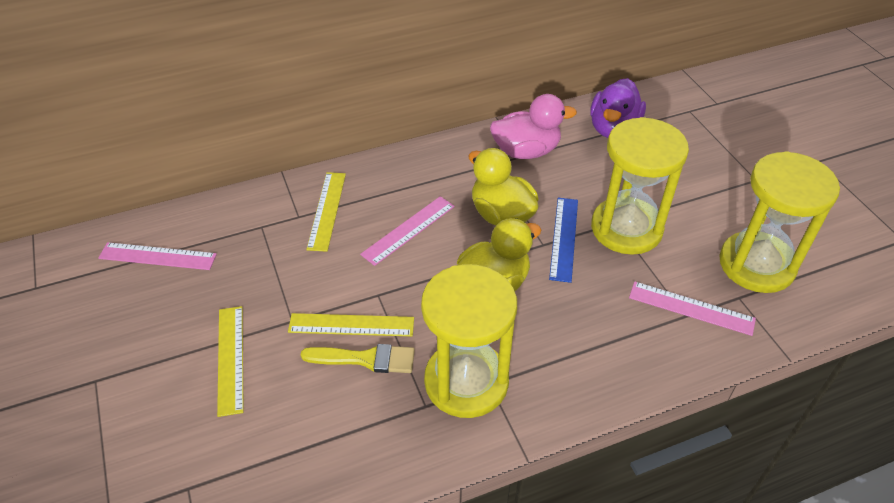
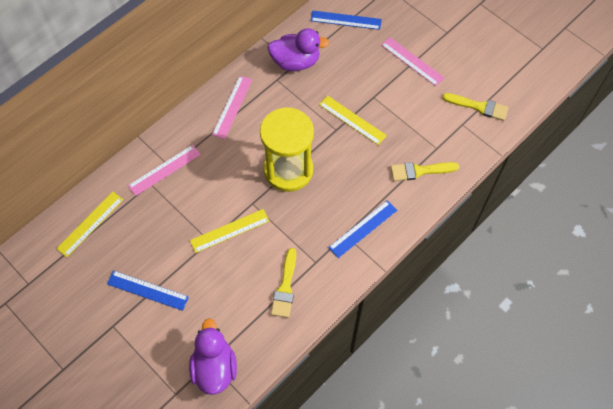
blue ruler: 1 -> 3
pink duck: 1 -> 0
purple duck: 1 -> 2
yellow brush: 1 -> 3
yellow duck: 2 -> 0
yellow hourglass: 3 -> 1

